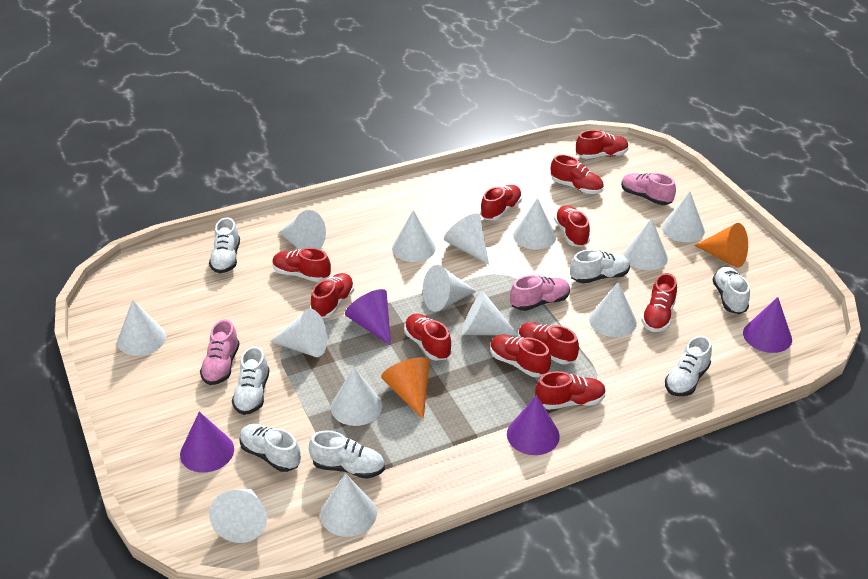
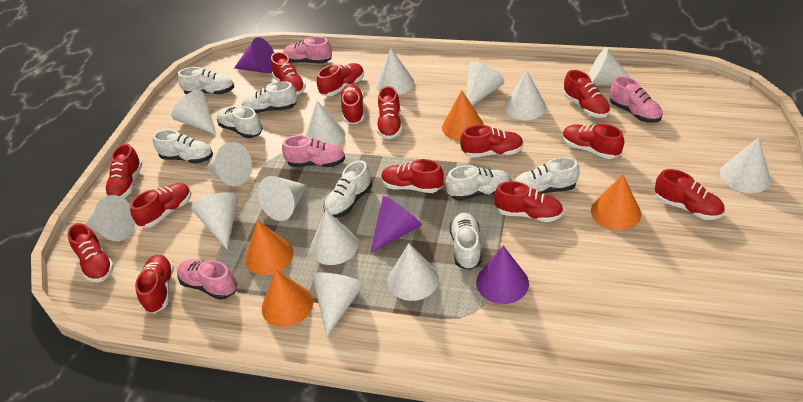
orange cone: 2 -> 4
pink shoe: 3 -> 4
purple cone: 4 -> 3
red shoe: 11 -> 14
white shoe: 7 -> 8

